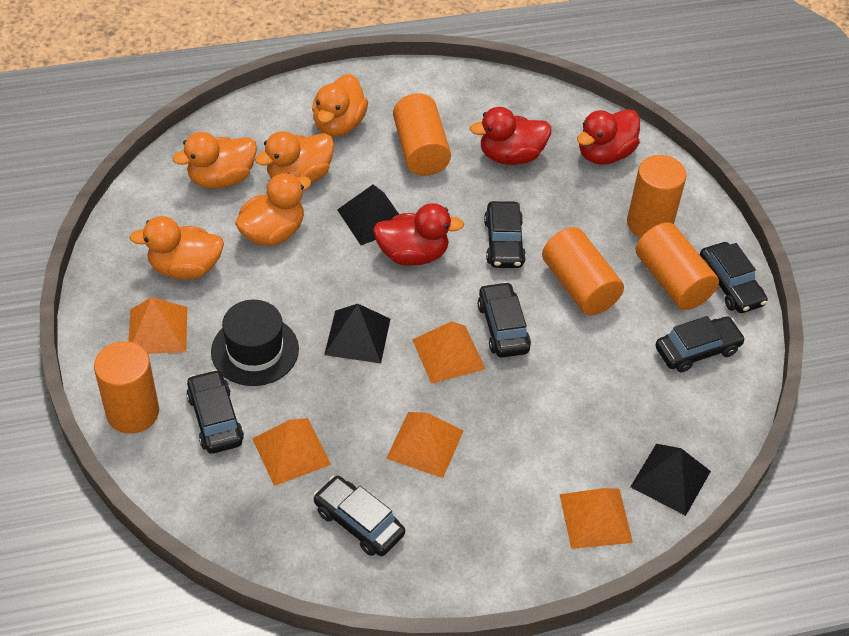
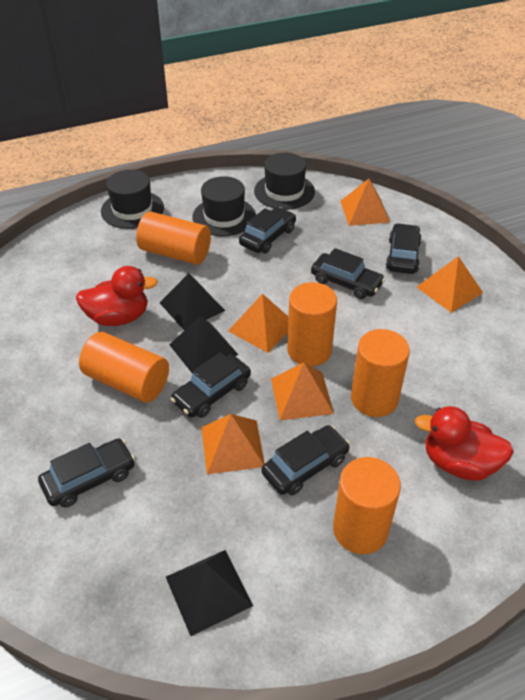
black hat: 1 -> 3
orange duck: 5 -> 0
red duck: 3 -> 2

